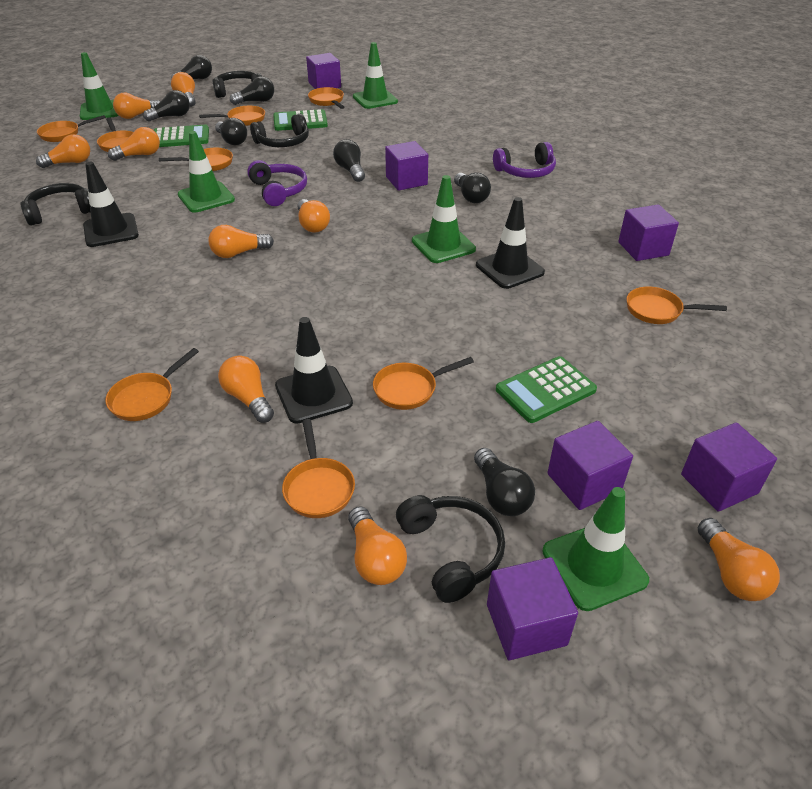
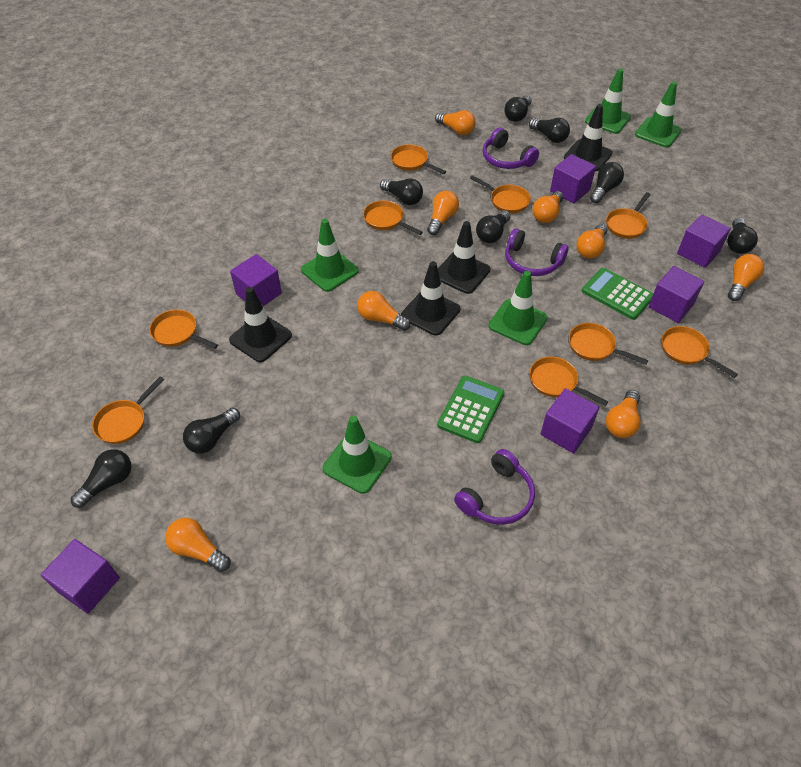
black headphones: 4 -> 0
black light bulb: 7 -> 8
black traffic cone: 3 -> 4
green calculator: 3 -> 2
orange light bulb: 9 -> 8
purple headphones: 2 -> 3

